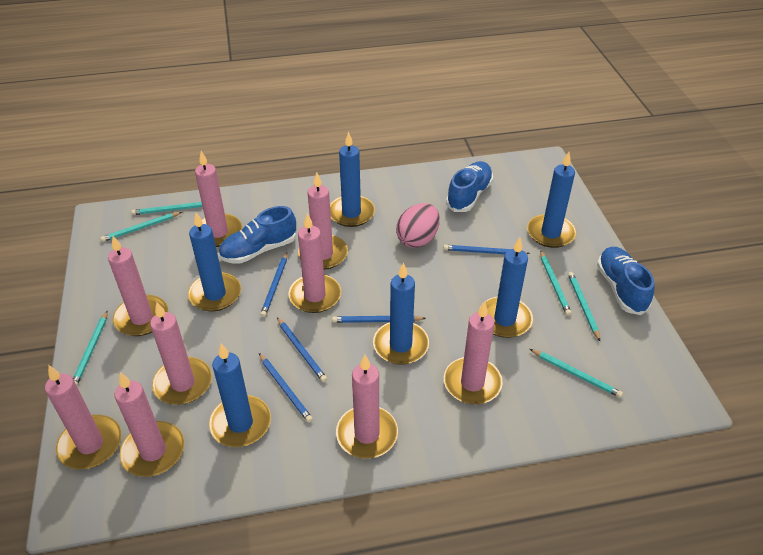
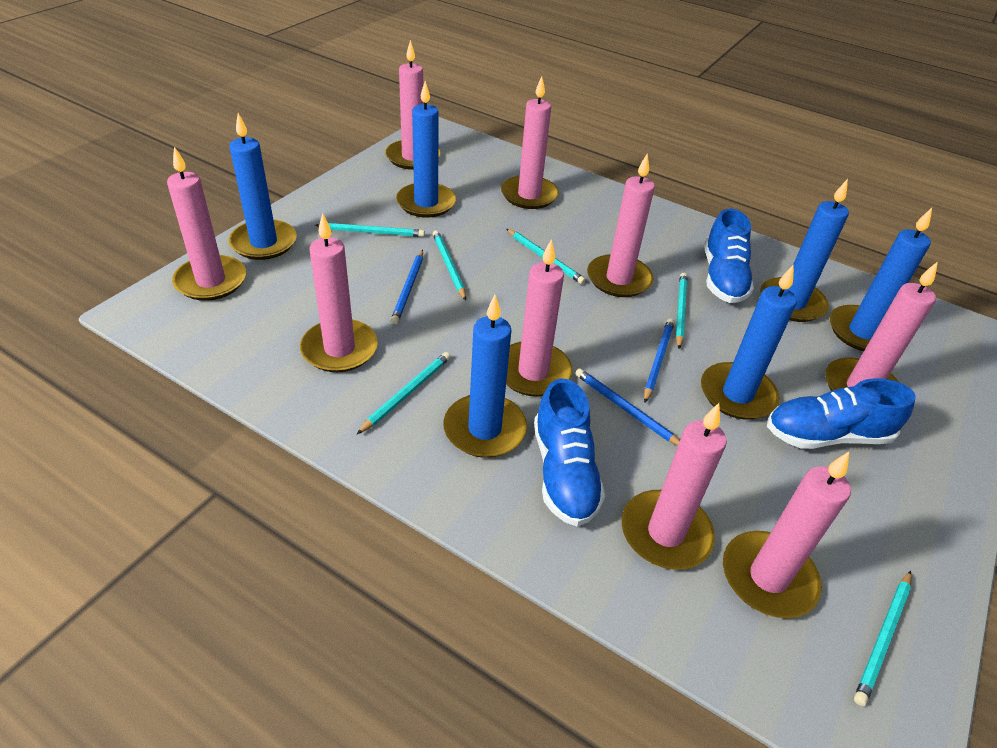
blue pencil: 5 -> 3
pink egg: 1 -> 0

